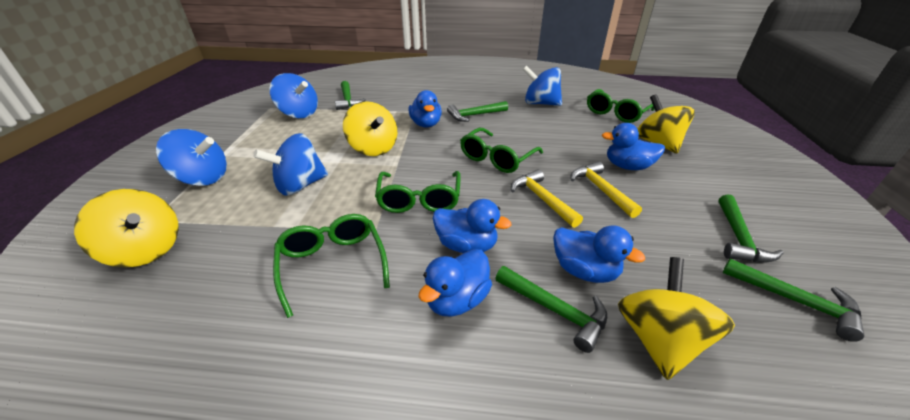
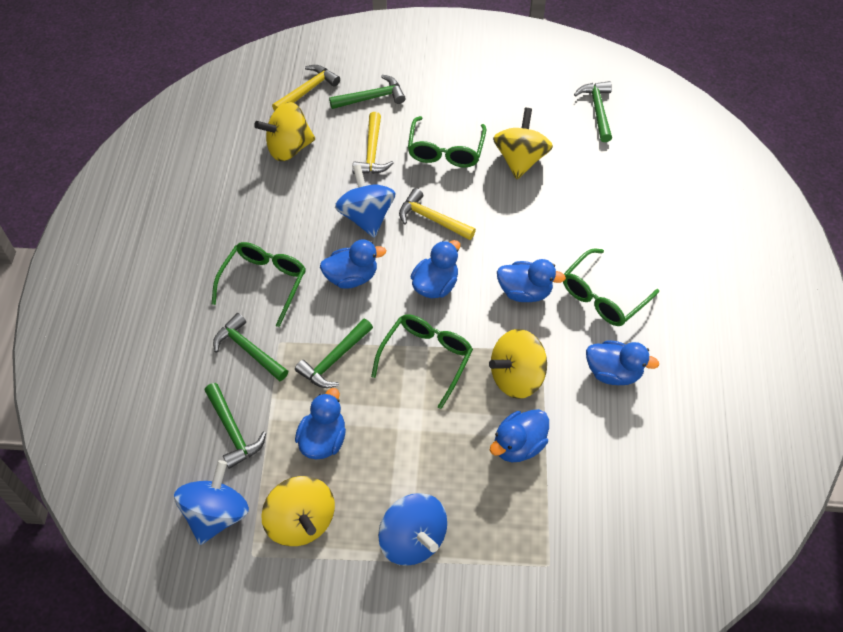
blue duck: 5 -> 6
blue spinning top: 4 -> 3
yellow hammer: 2 -> 3

